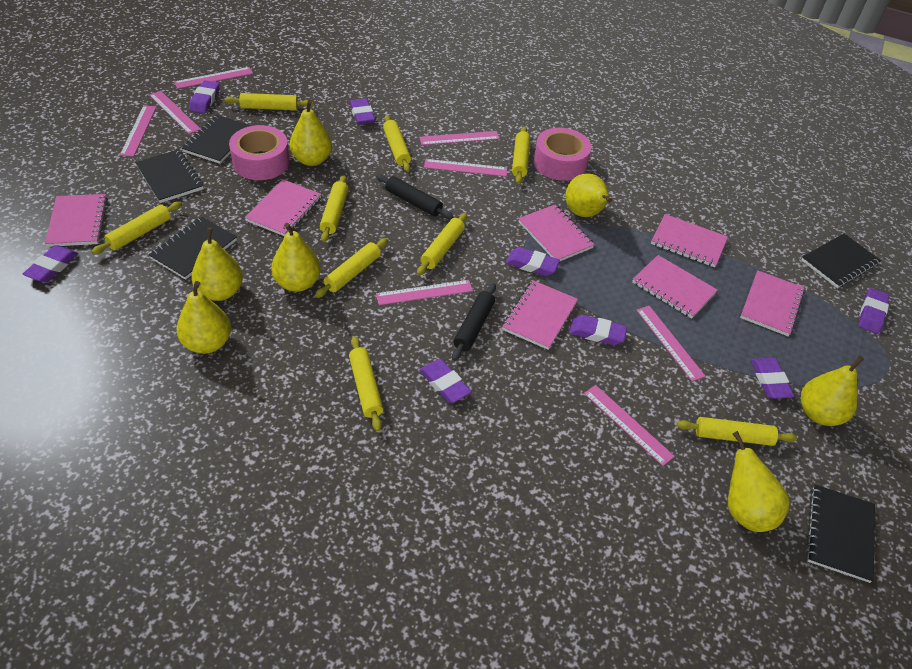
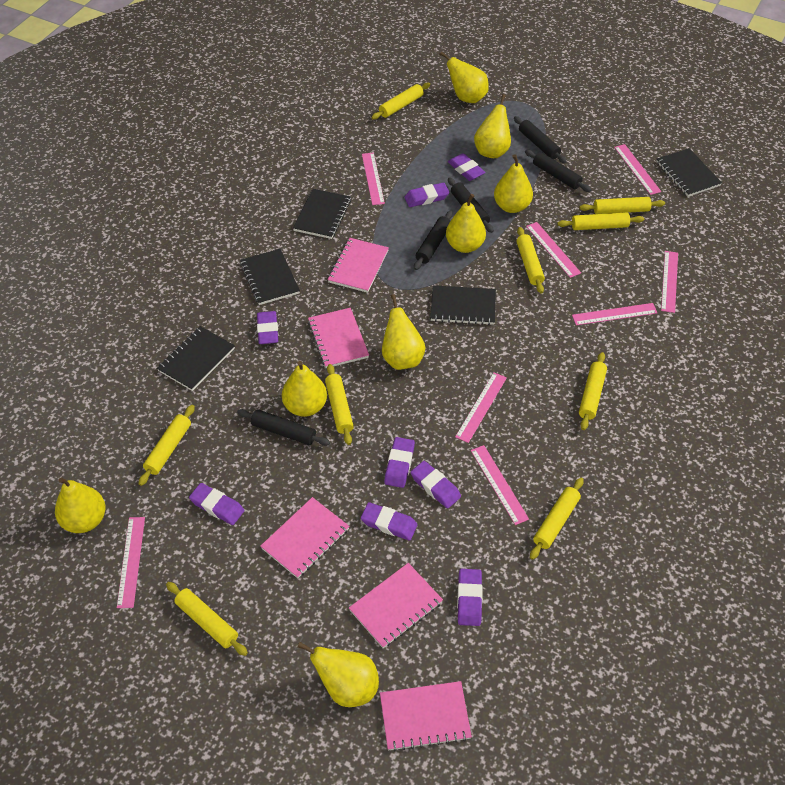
black rolling pin: 2 -> 5
pink notebook: 7 -> 5
pink tape: 2 -> 0
yellow pear: 7 -> 8

